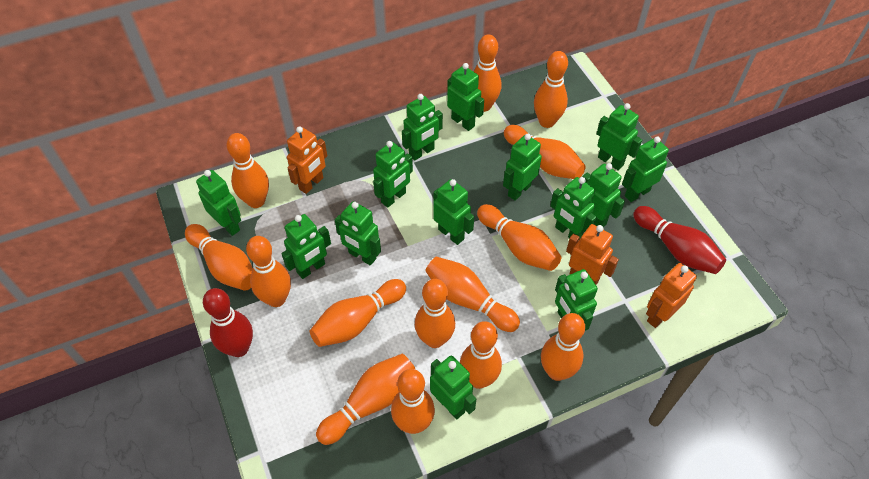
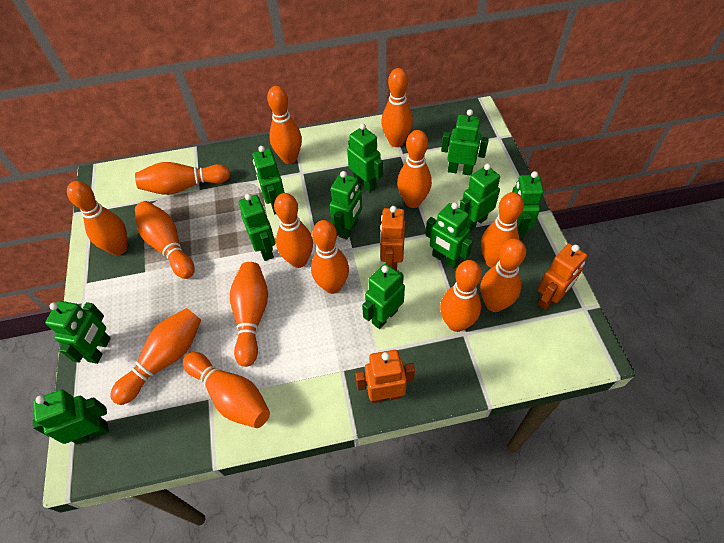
green robot: 14 -> 11
red bowling pin: 2 -> 0

